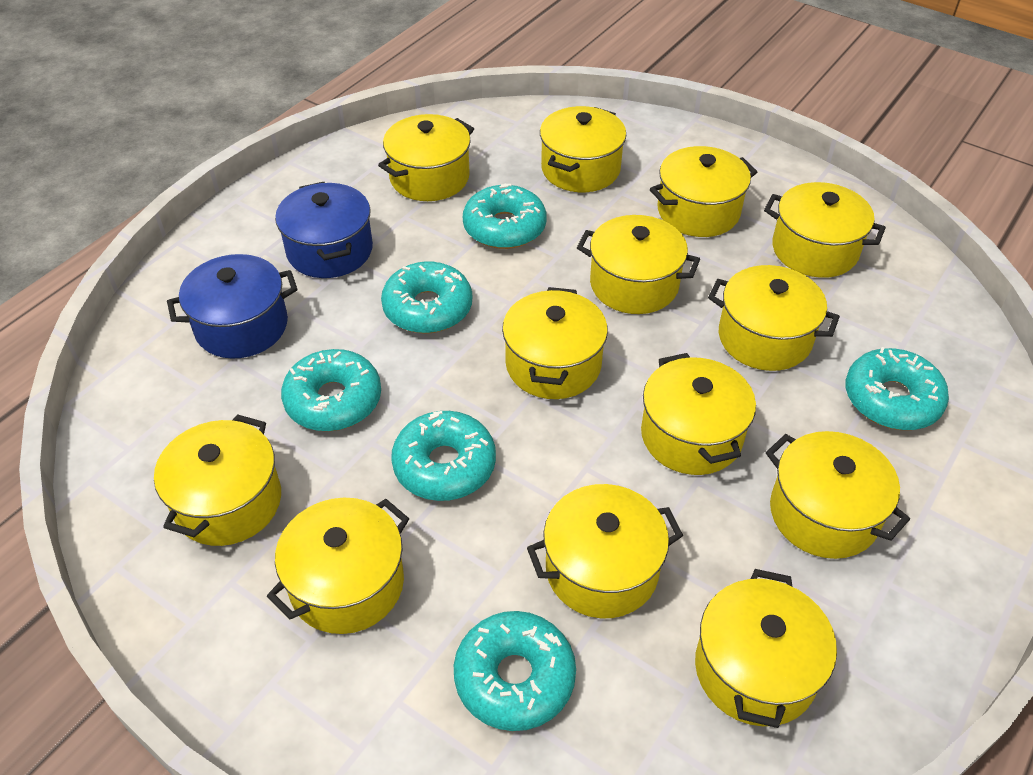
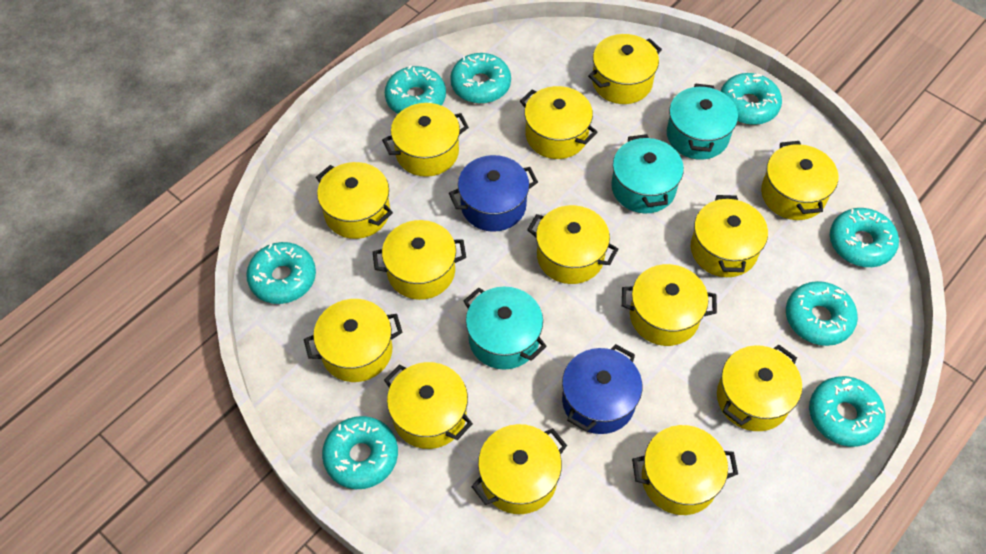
turquoise donut: 6 -> 8
turquoise pot: 0 -> 3
yellow pot: 13 -> 14

